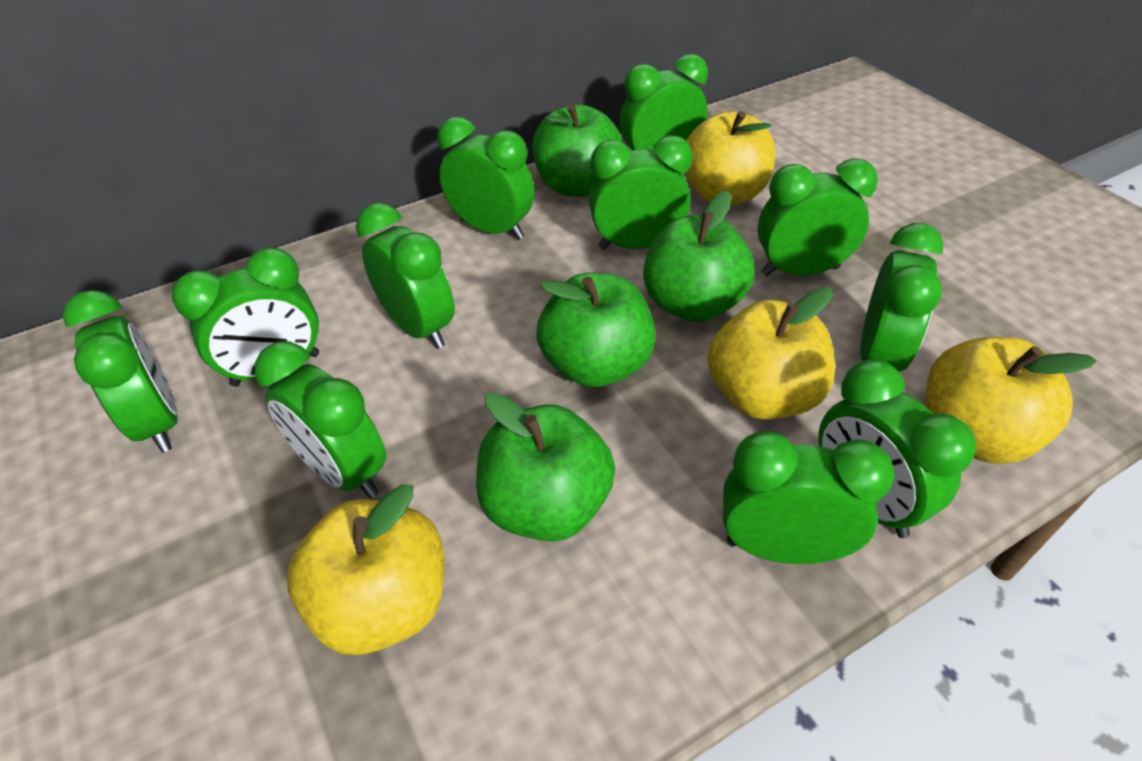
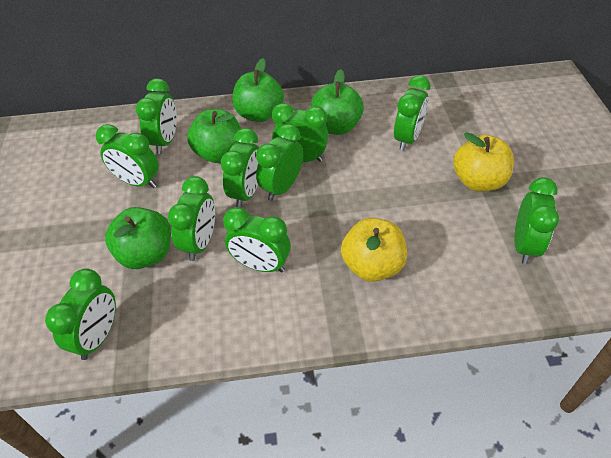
green clock: 11 -> 10
yellow apple: 4 -> 2

